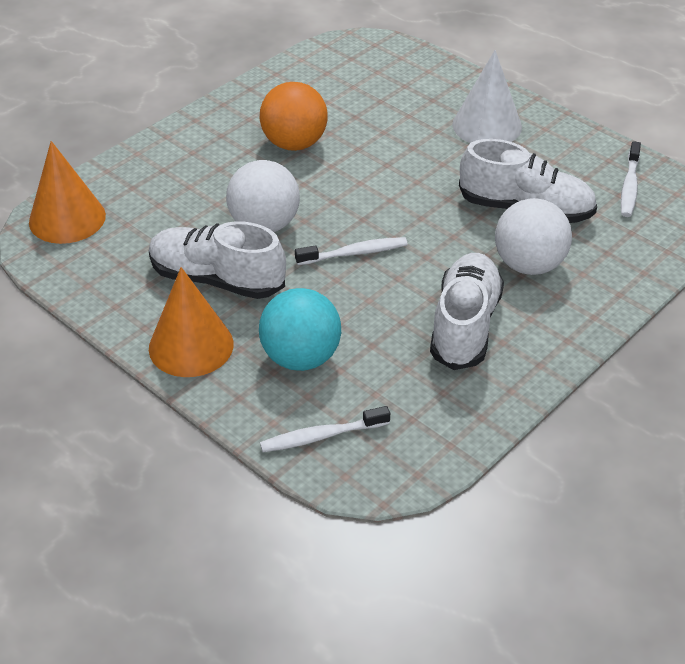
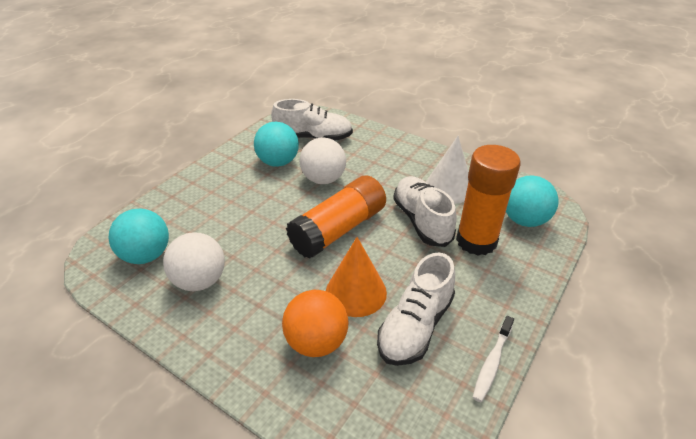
orange cone: 2 -> 1
orange glue stick: 0 -> 2
turquoise ball: 1 -> 3
white toothbrush: 3 -> 1

